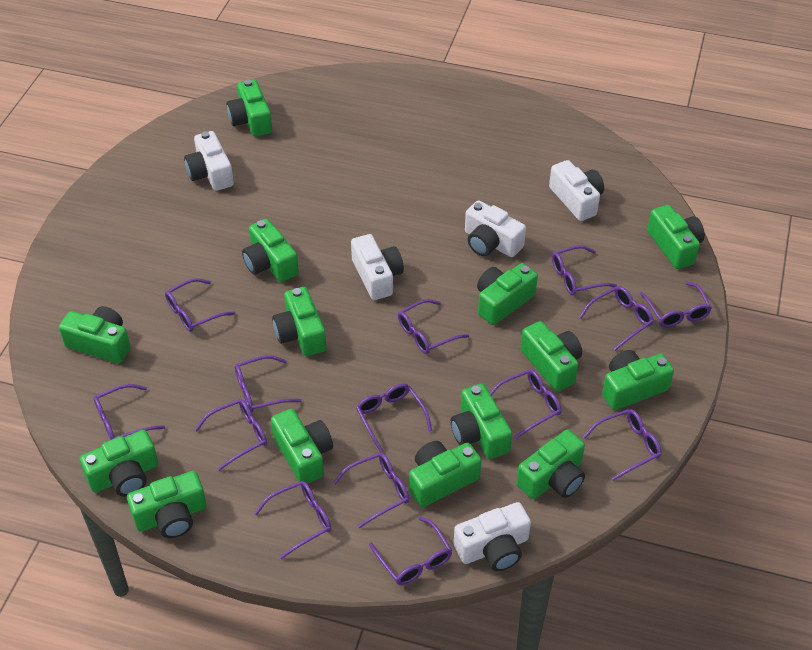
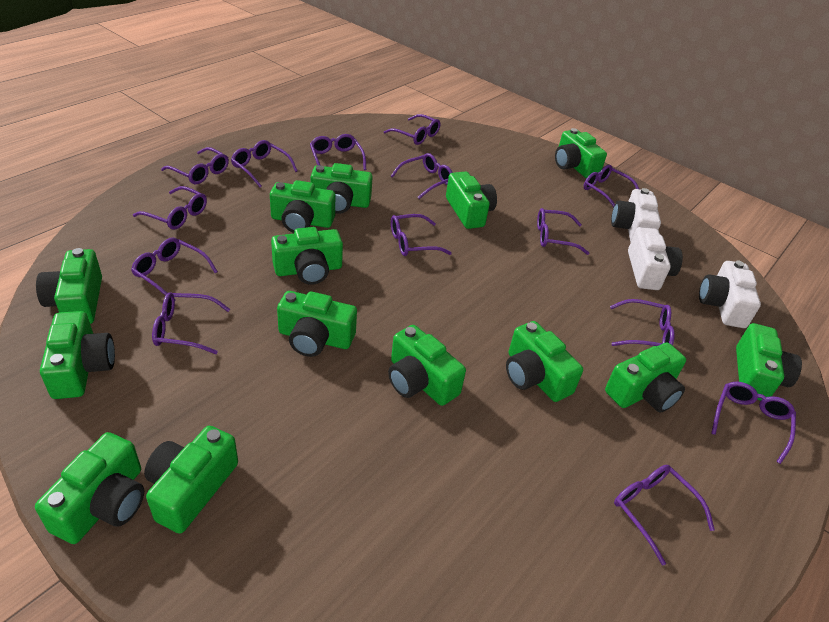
white camera: 5 -> 3

